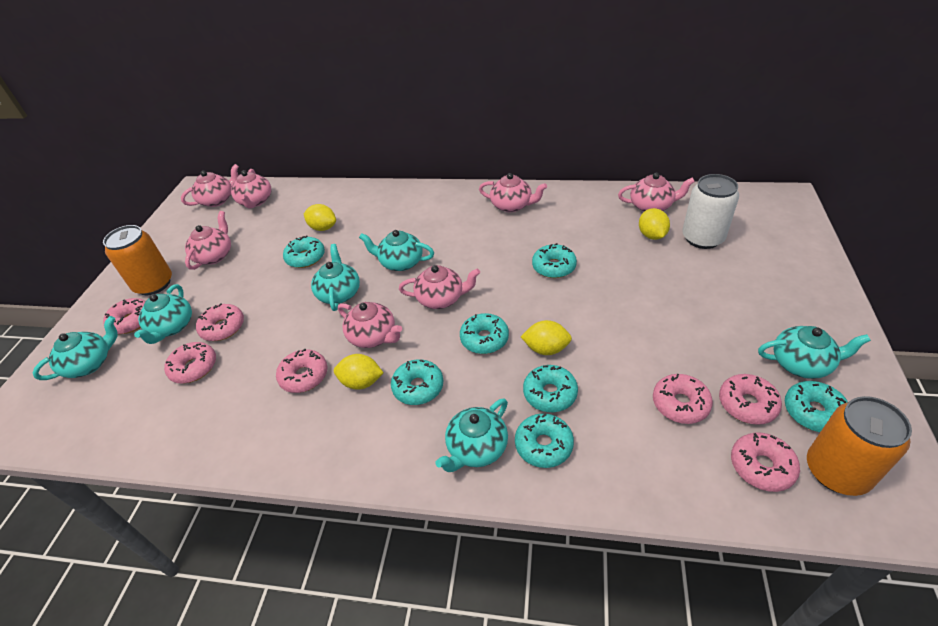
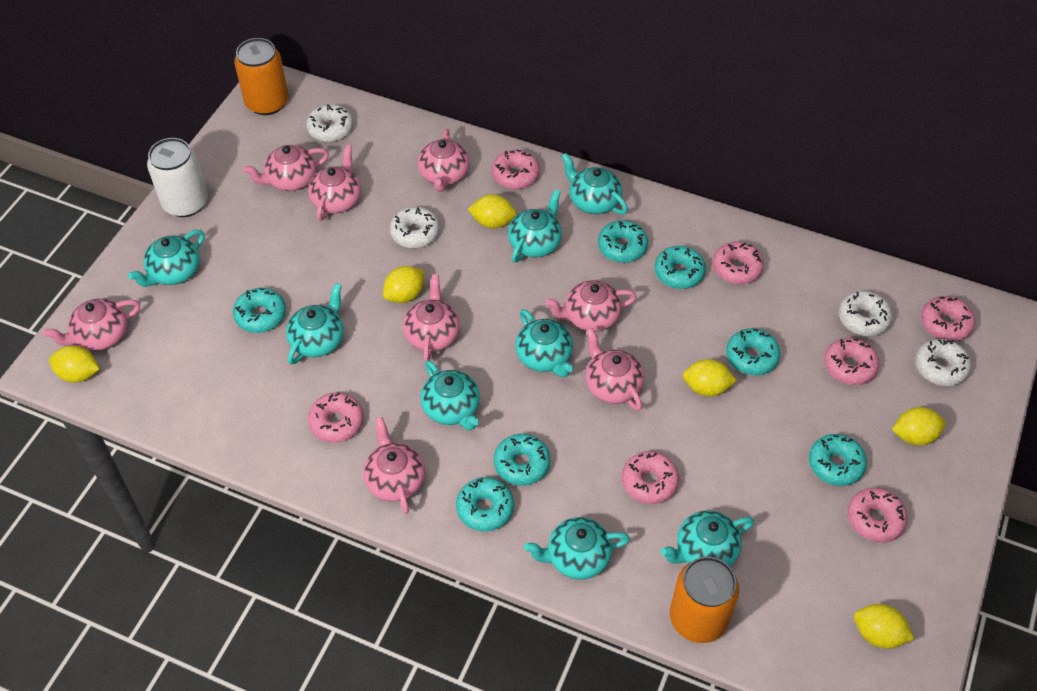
pink teapot: 7 -> 8
turquoise teapot: 6 -> 8
white donut: 0 -> 4
yellow lemon: 4 -> 6

